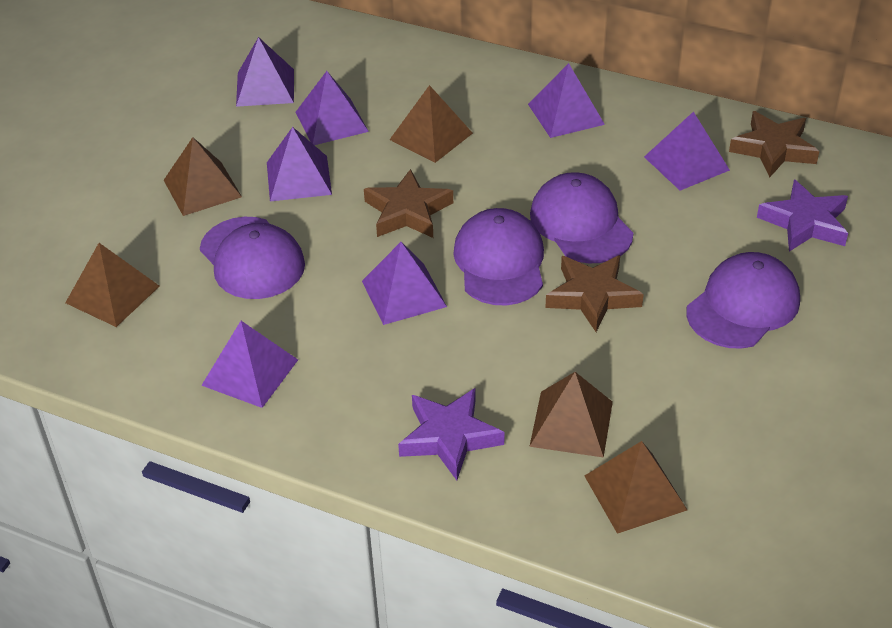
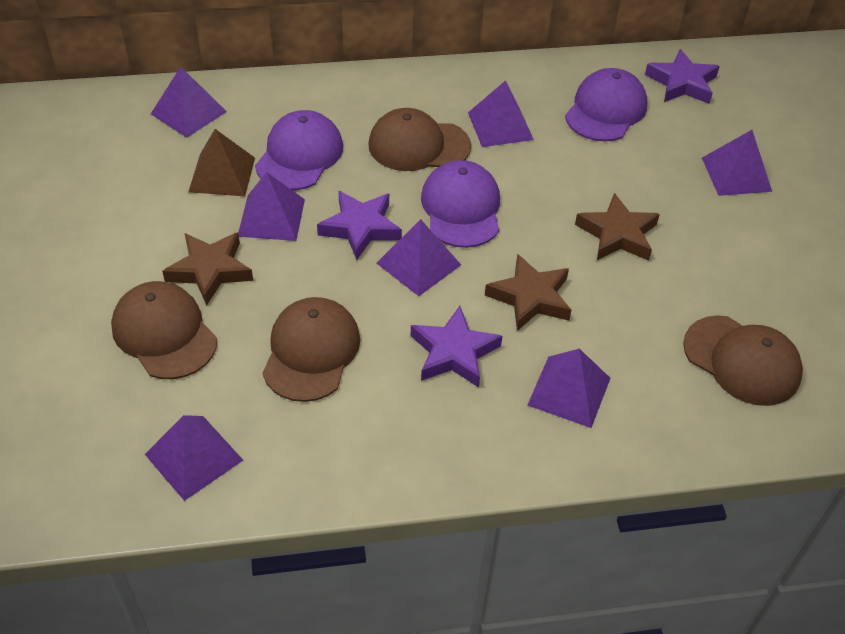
brown cap: 0 -> 4
brown pyramid: 5 -> 1
purple cap: 4 -> 3
purple star: 2 -> 3

